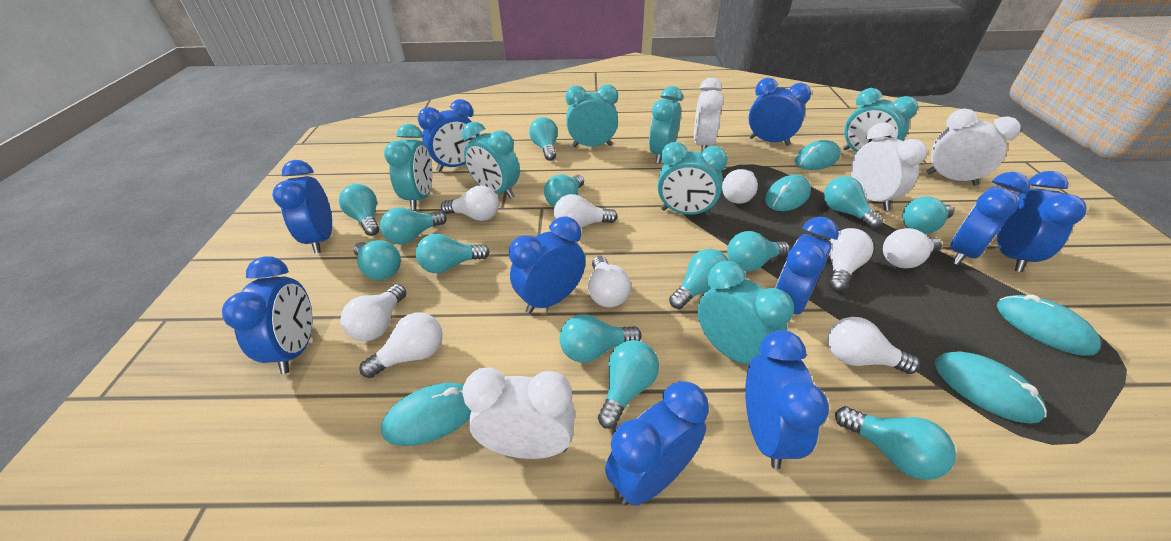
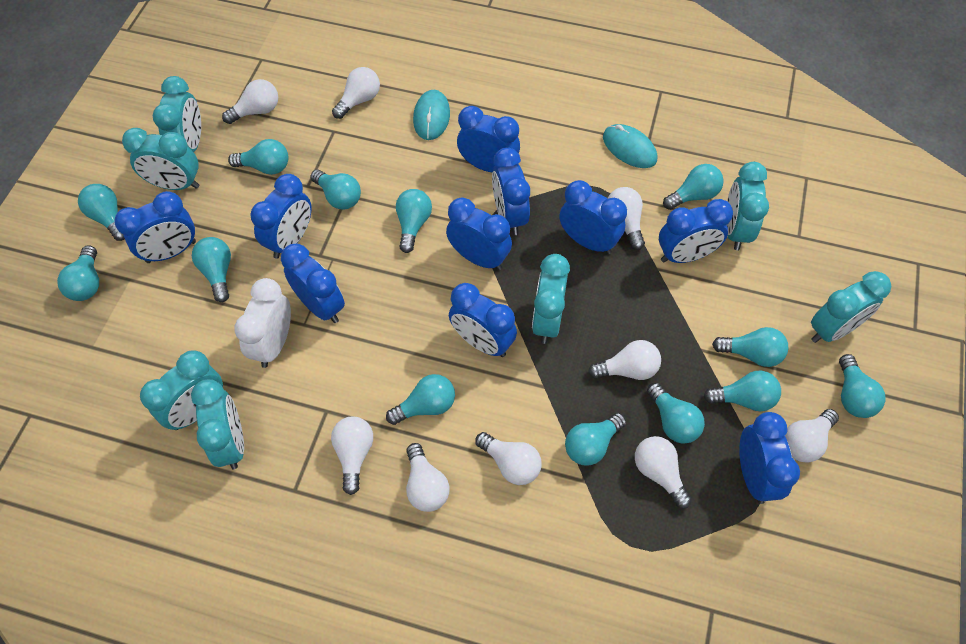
turquoise mouse: 5 -> 2
white clock: 4 -> 1

